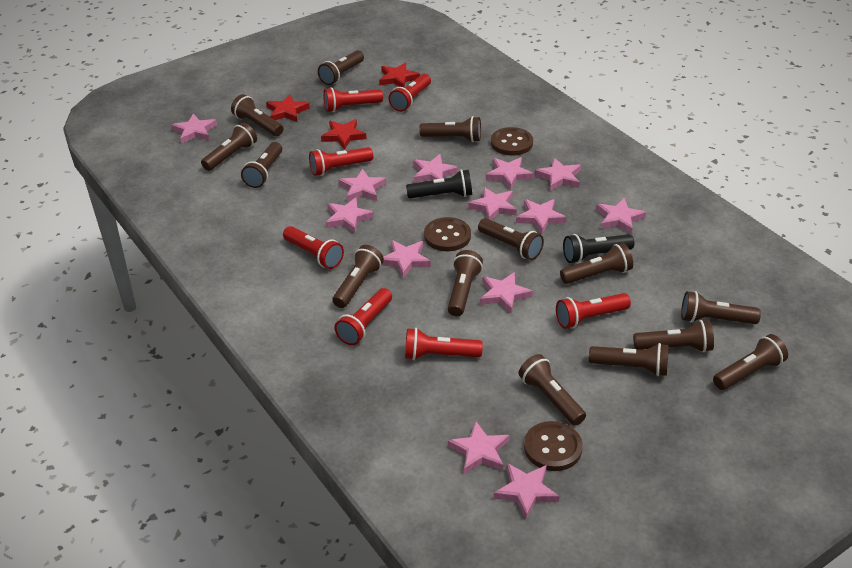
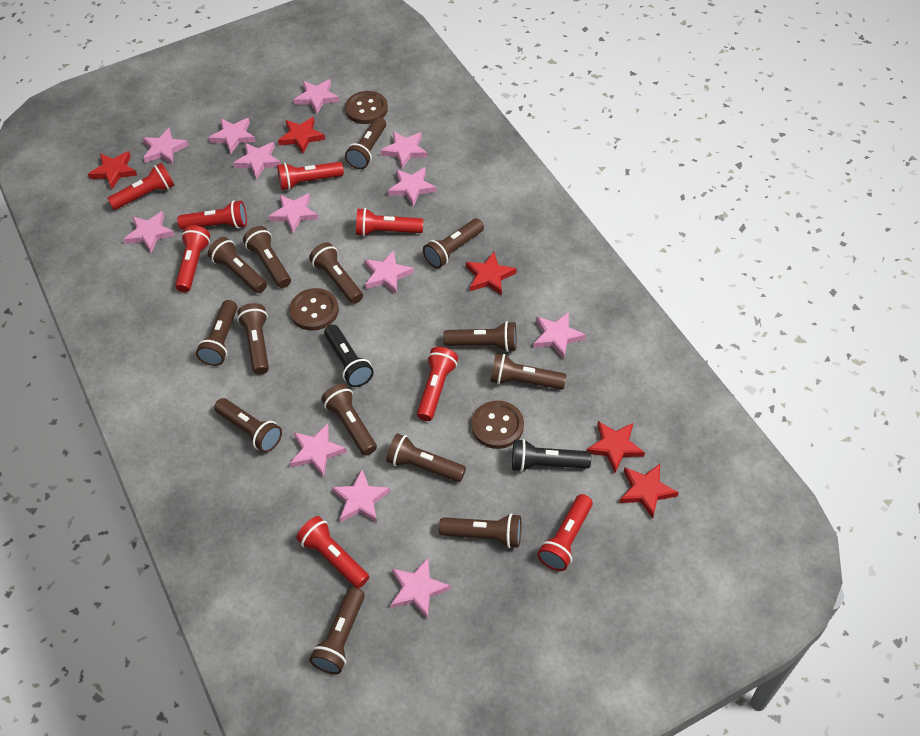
red flashlight: 7 -> 8
red star: 3 -> 5

